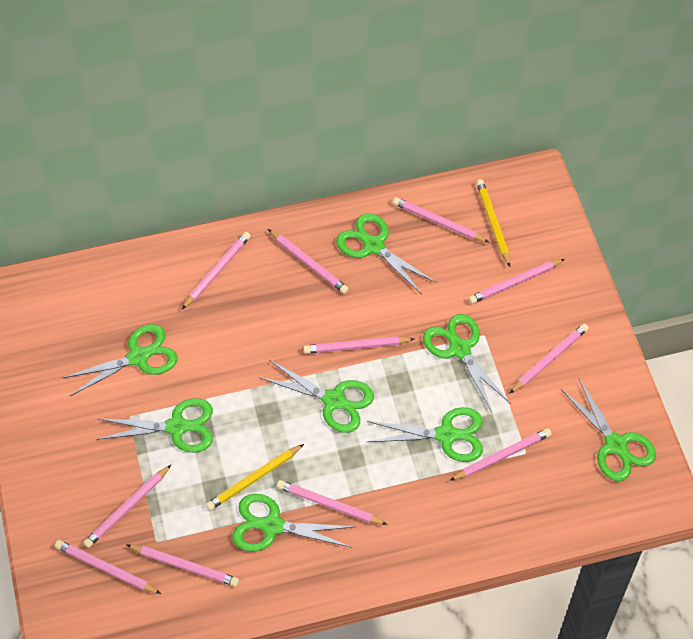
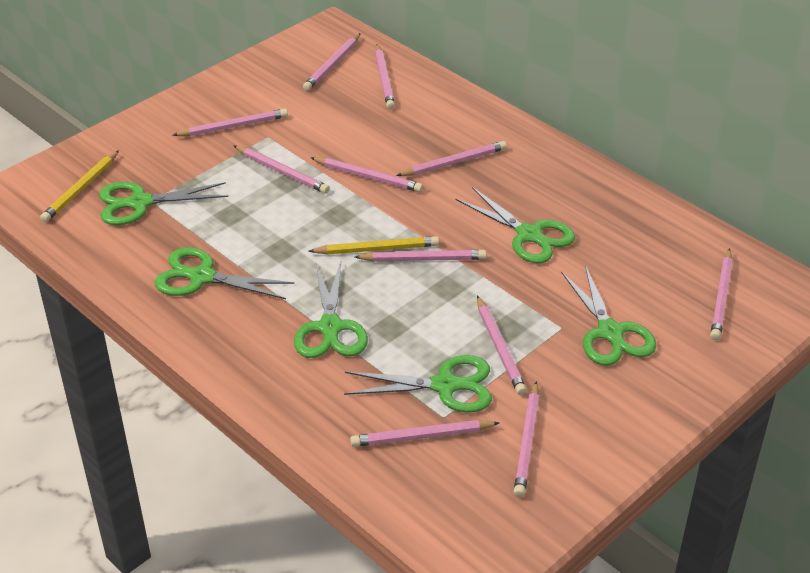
green scissors: 8 -> 6

